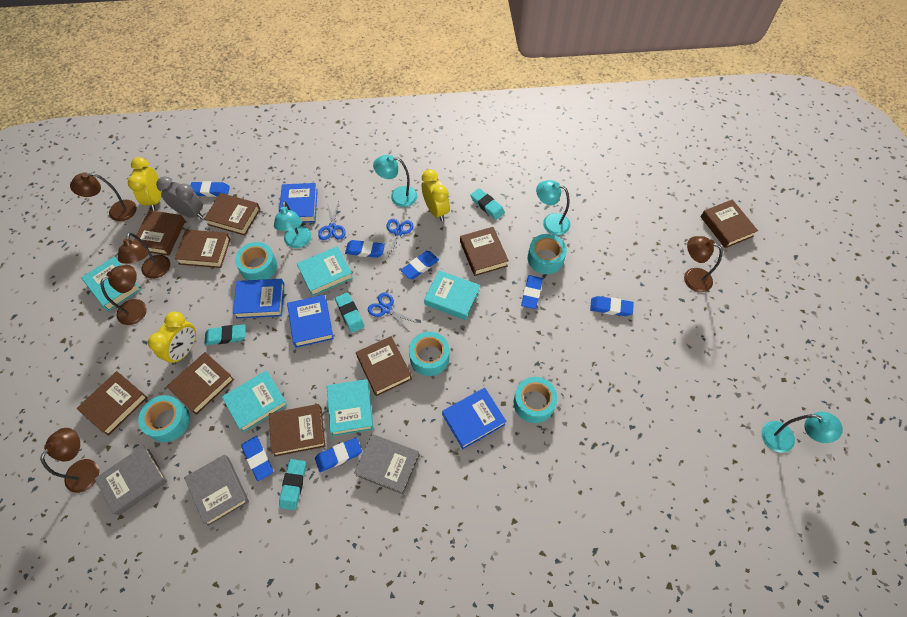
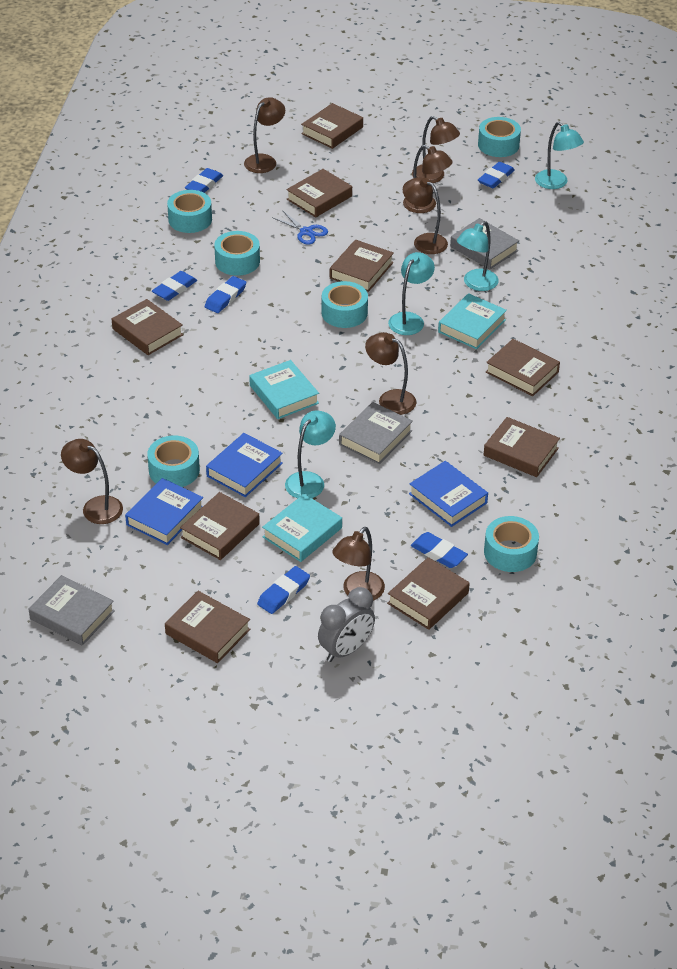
blue book: 4 -> 3
blue eraser: 7 -> 6
blue scissors: 3 -> 1
brown lamp: 5 -> 7
turquoise book: 5 -> 3
turquoise eraser: 4 -> 0
turquoise tape: 5 -> 6
yellow clock: 3 -> 0

